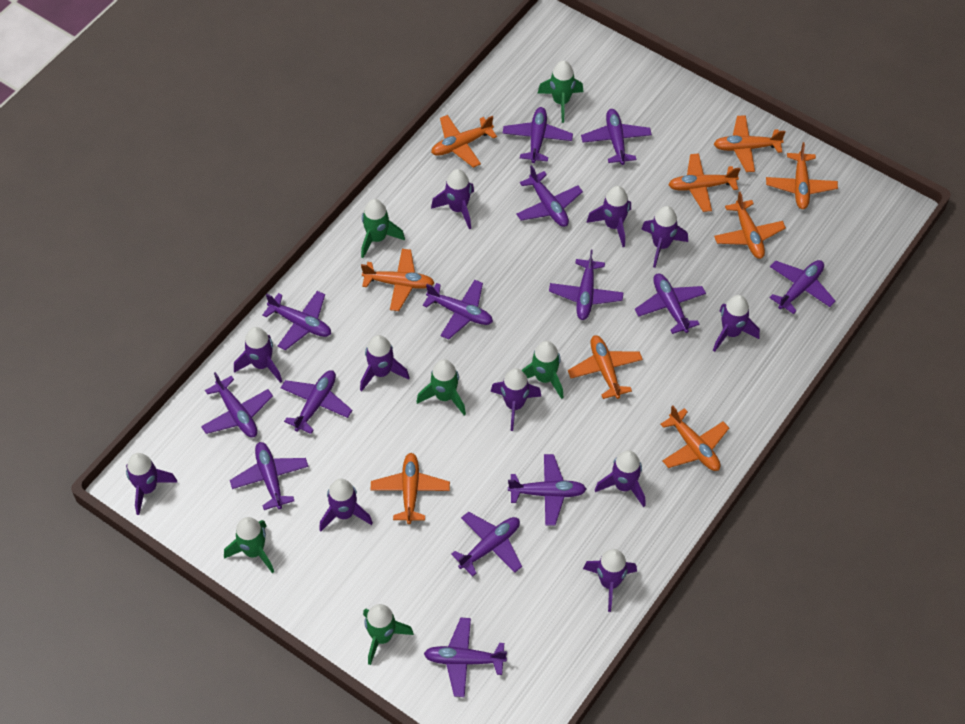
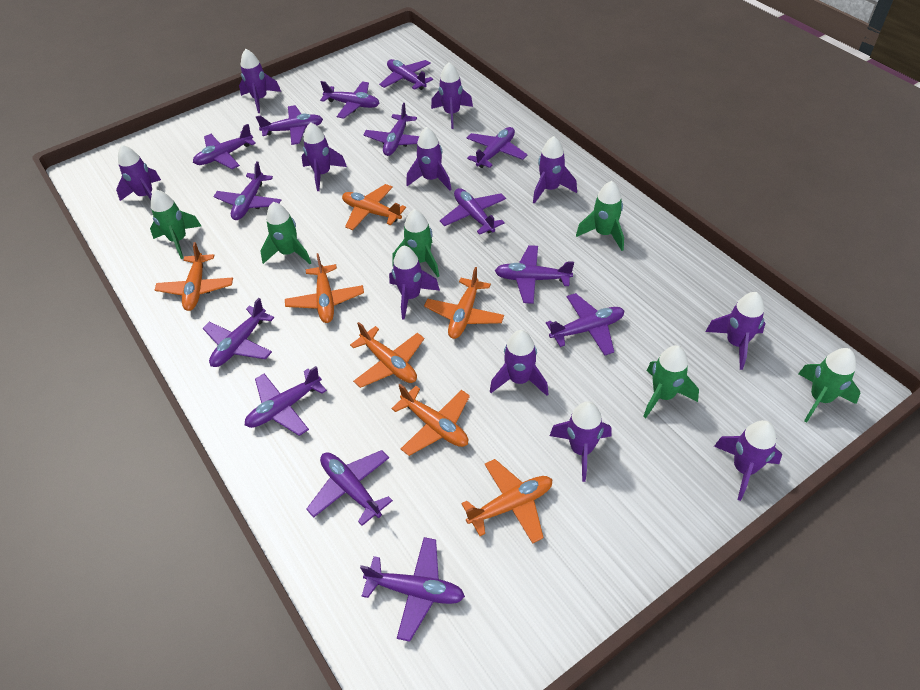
orange plane: 9 -> 7

